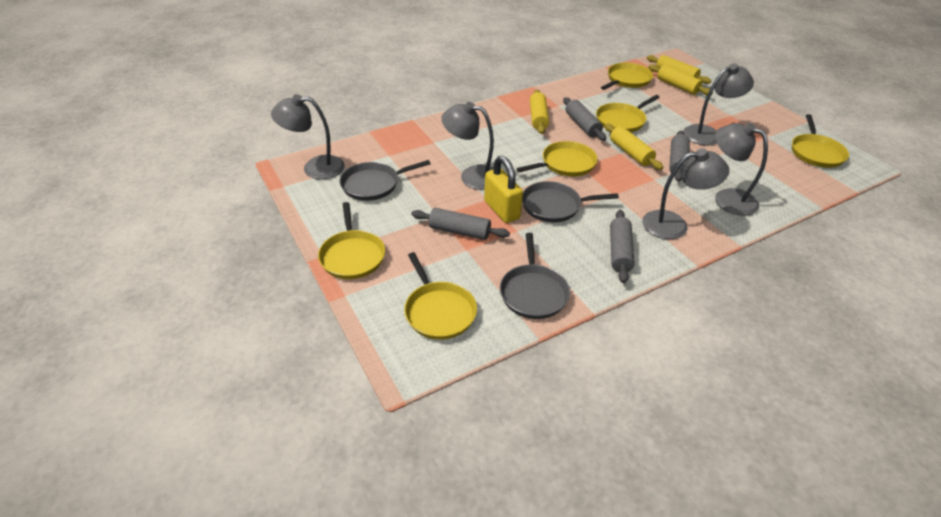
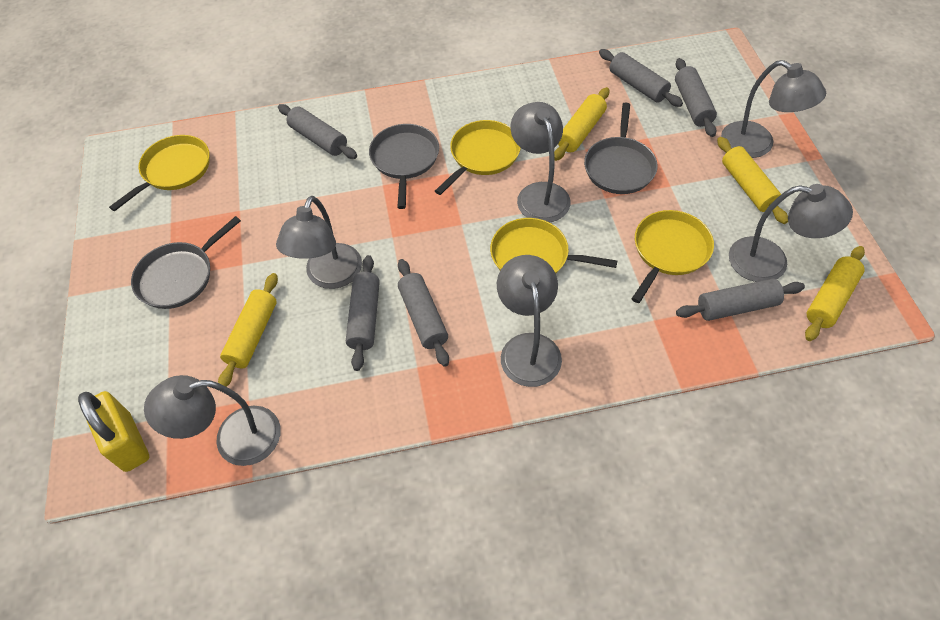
grey lamp: 5 -> 6
grey rolling pin: 4 -> 6
yellow pan: 6 -> 4

